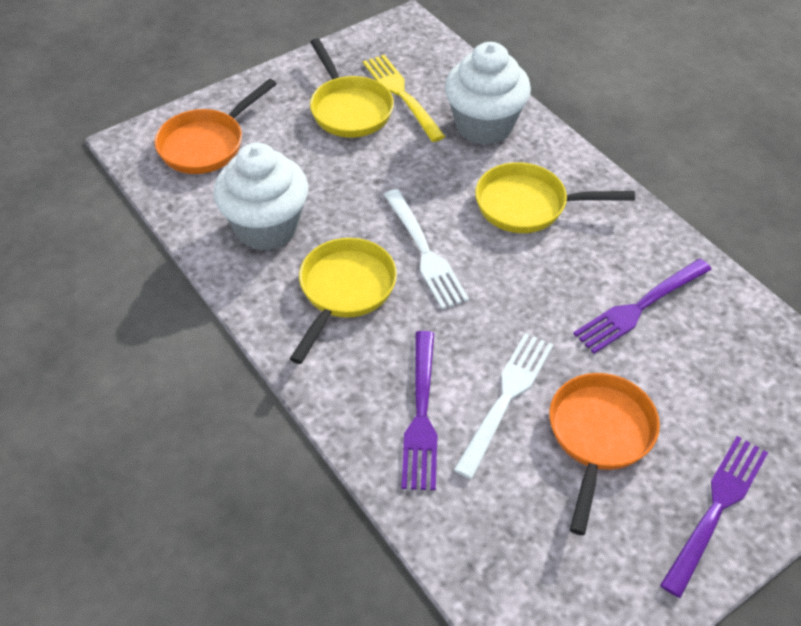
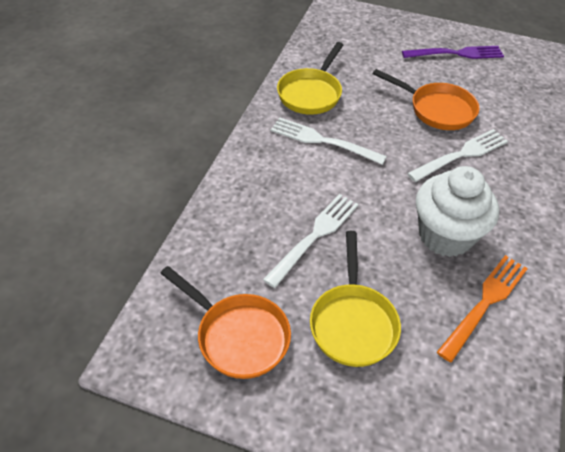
orange fork: 0 -> 1
purple fork: 3 -> 1
white cupcake: 2 -> 1
white fork: 2 -> 3
yellow fork: 1 -> 0
yellow pan: 3 -> 2

